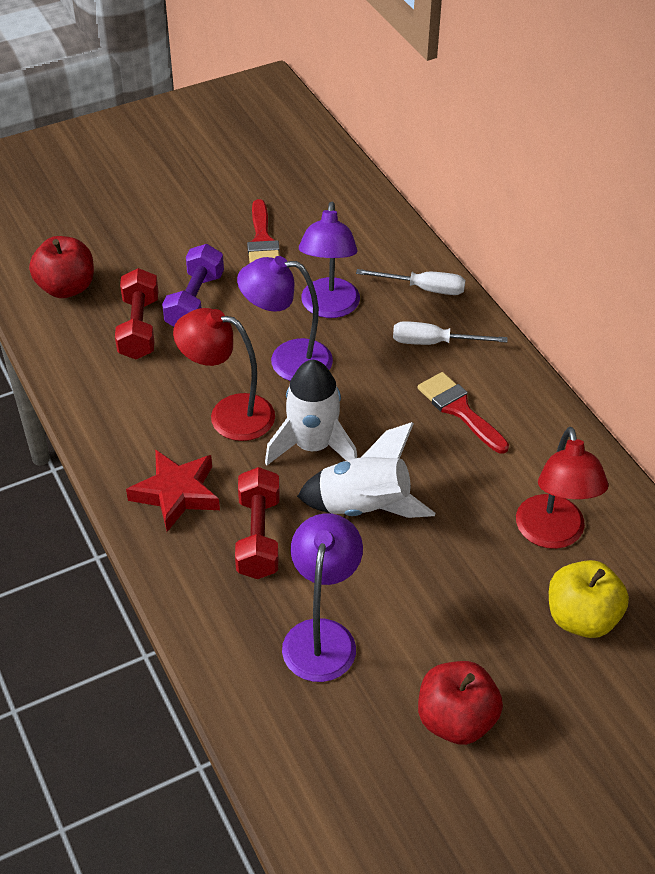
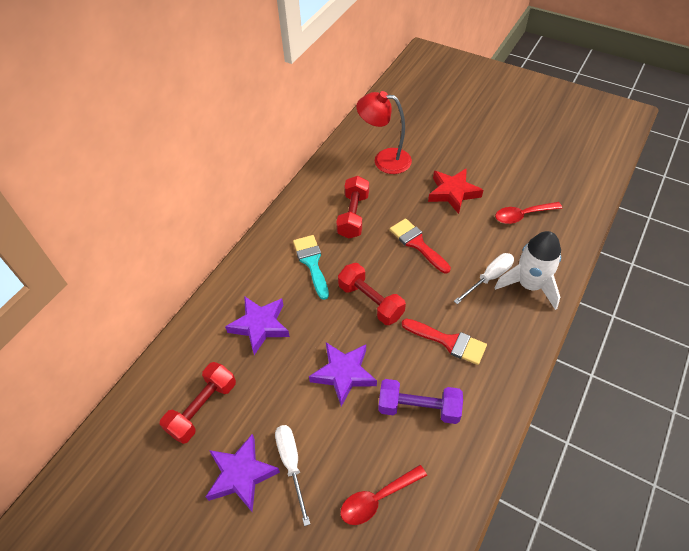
purple lamp: 3 -> 0
purple star: 0 -> 3
red apple: 2 -> 0
red dumbbell: 2 -> 3
red lamp: 2 -> 1
red spoon: 0 -> 2
turquoise brush: 0 -> 1
white rocket: 2 -> 1
yellow apple: 1 -> 0

